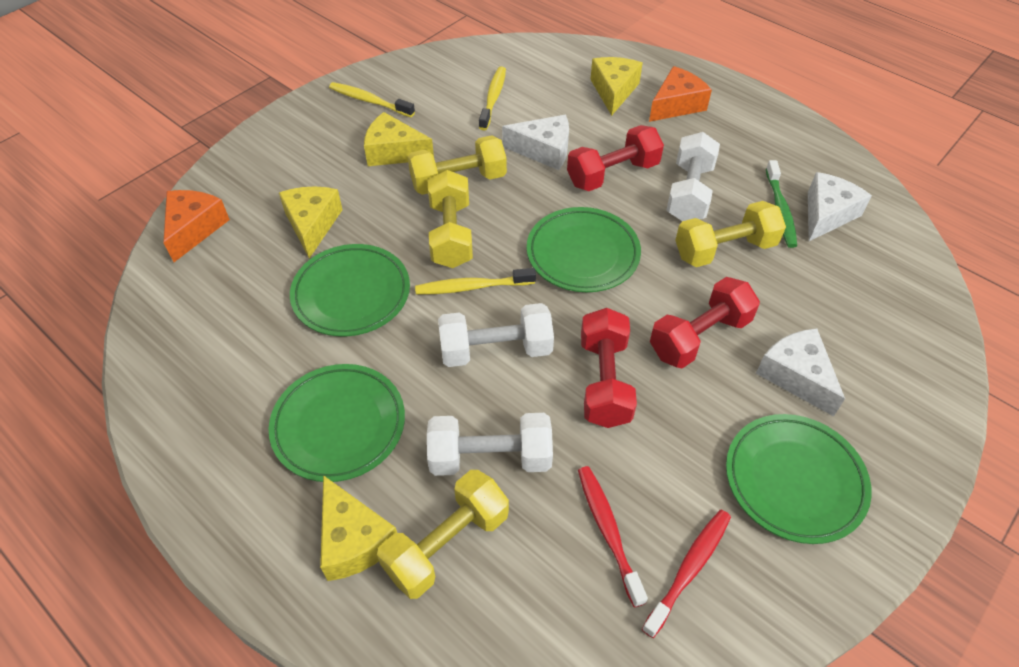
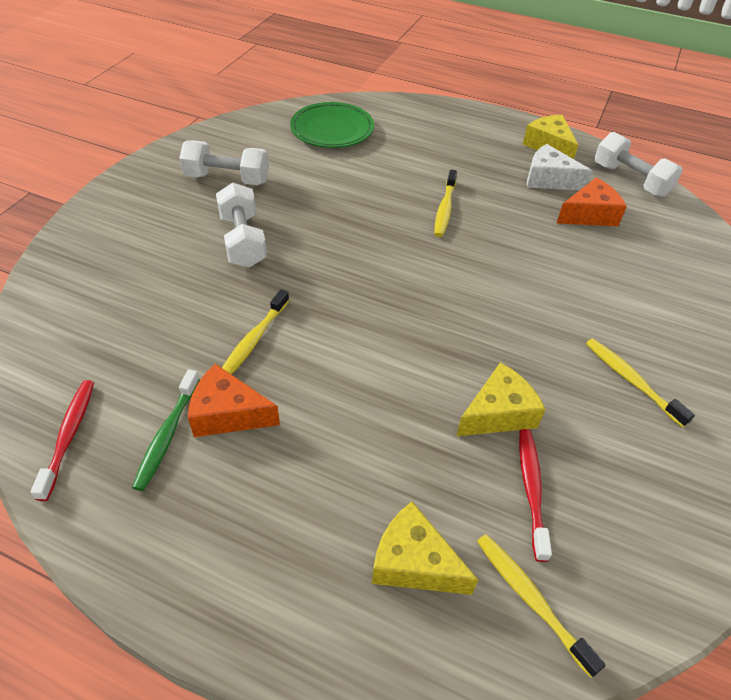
green plate: 4 -> 1
red dumbbell: 3 -> 0
white cheese: 3 -> 1
yellow cheese: 4 -> 3
yellow dumbbell: 4 -> 0
yellow toothbrush: 3 -> 4

